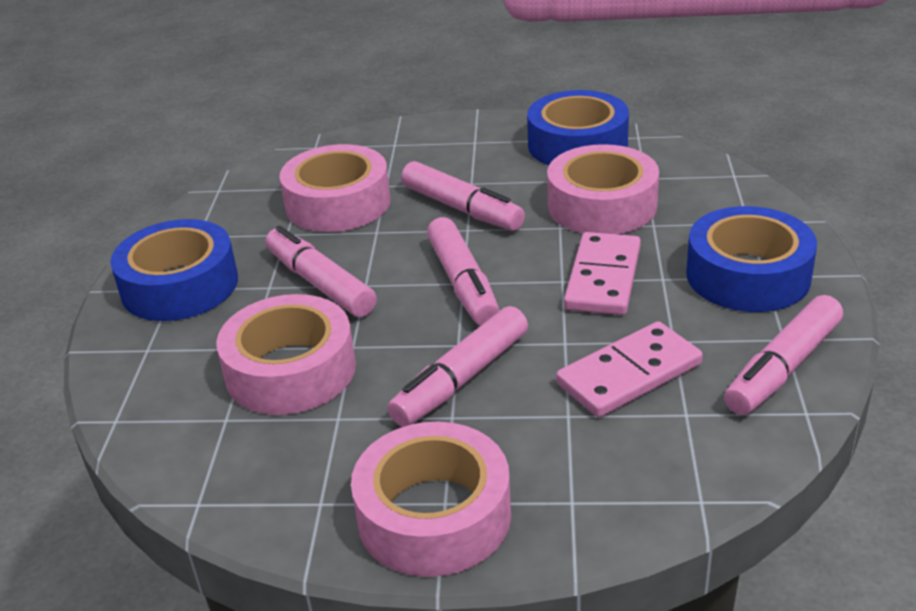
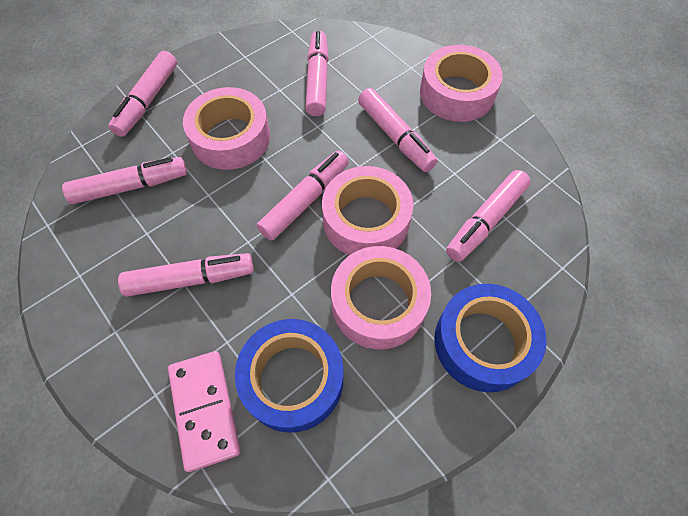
blue tape: 3 -> 2
pink domino: 2 -> 1
pink marker: 5 -> 7

